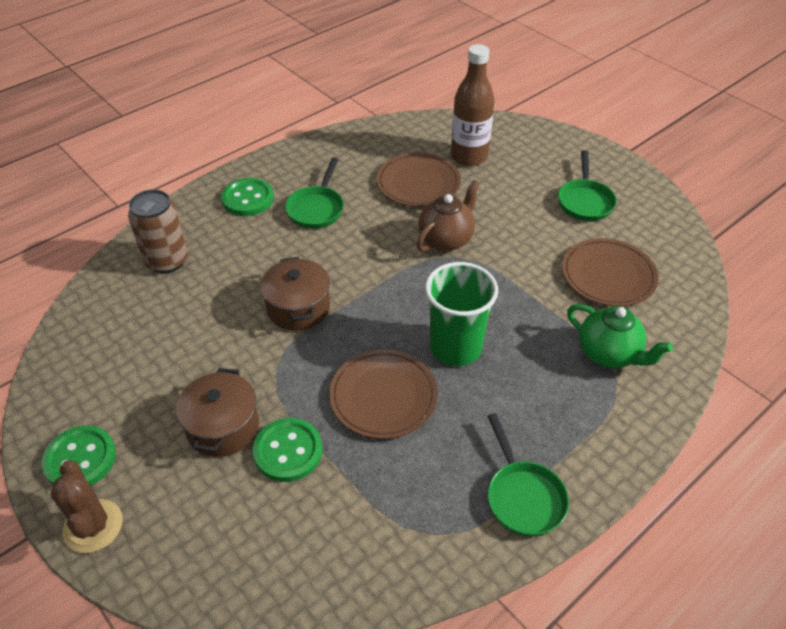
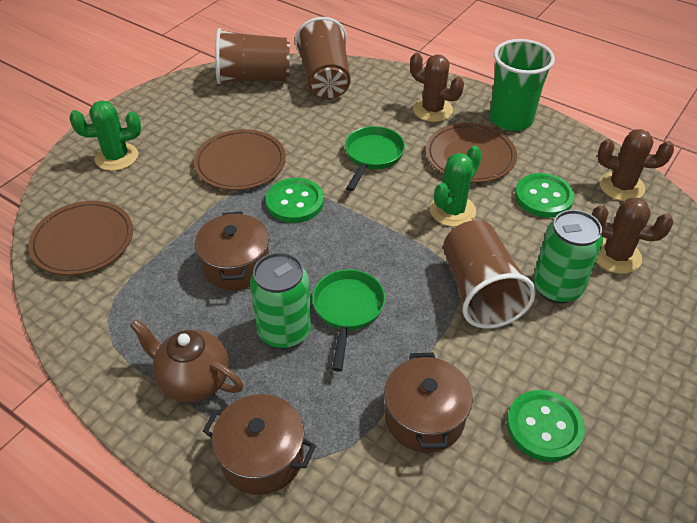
brown bottle: 1 -> 0
brown cactus: 1 -> 3
brown can: 1 -> 0
brown cup: 0 -> 3
brown pot: 2 -> 3
green cactus: 0 -> 2
green can: 0 -> 2
green pan: 3 -> 2
green teapot: 1 -> 0

